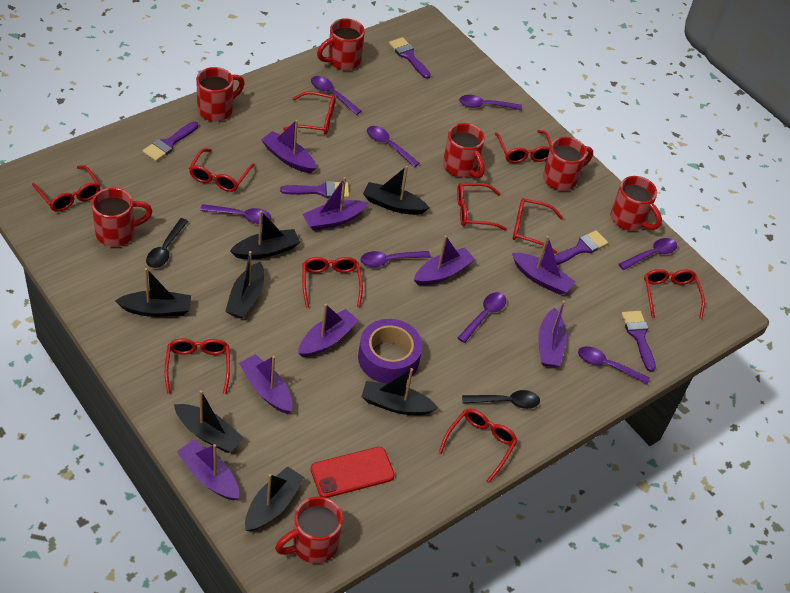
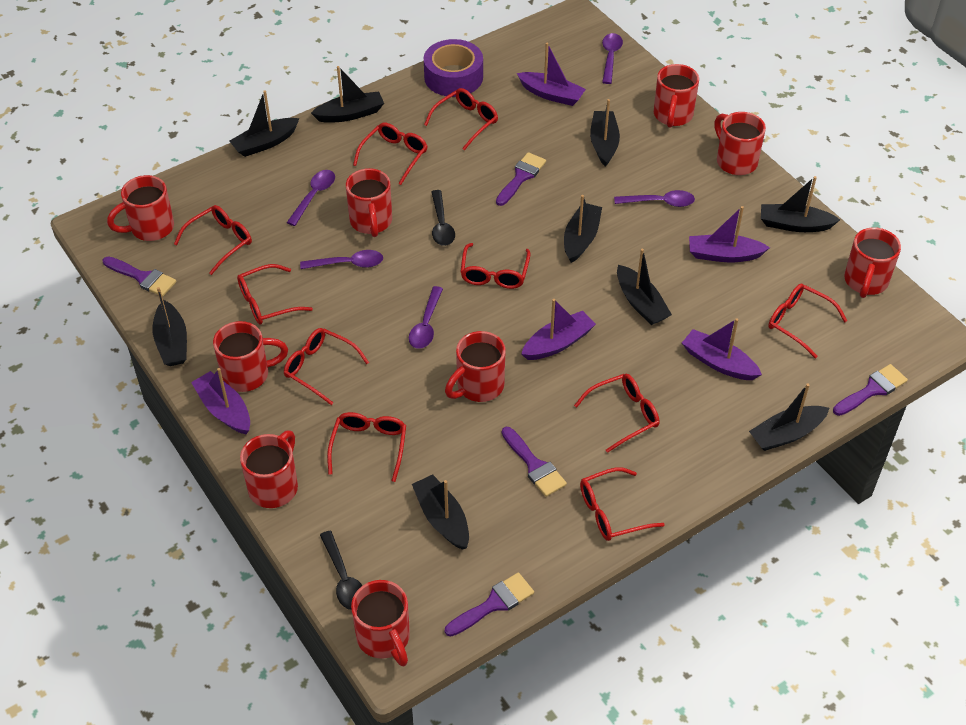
black boat: 7 -> 9
purple boat: 8 -> 5
purple spoon: 8 -> 5
red mug: 7 -> 9
red phone: 1 -> 0

